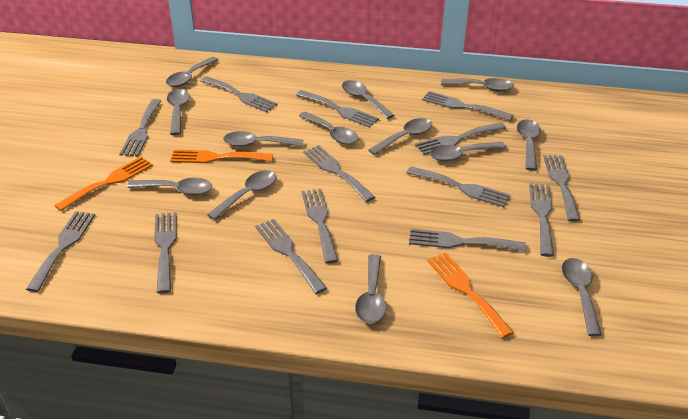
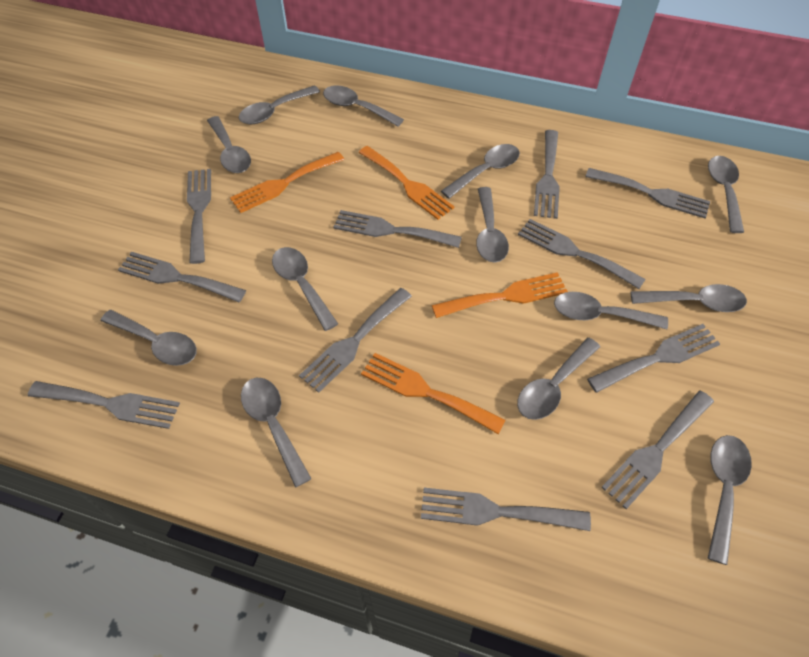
grey fork: 14 -> 11
orange fork: 3 -> 4

